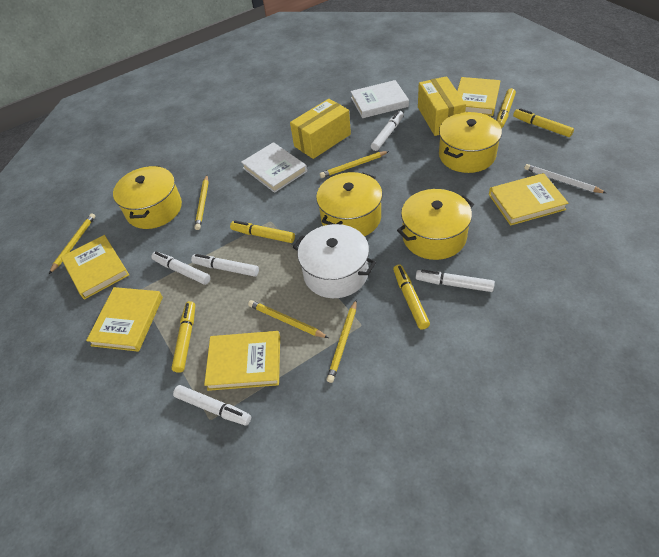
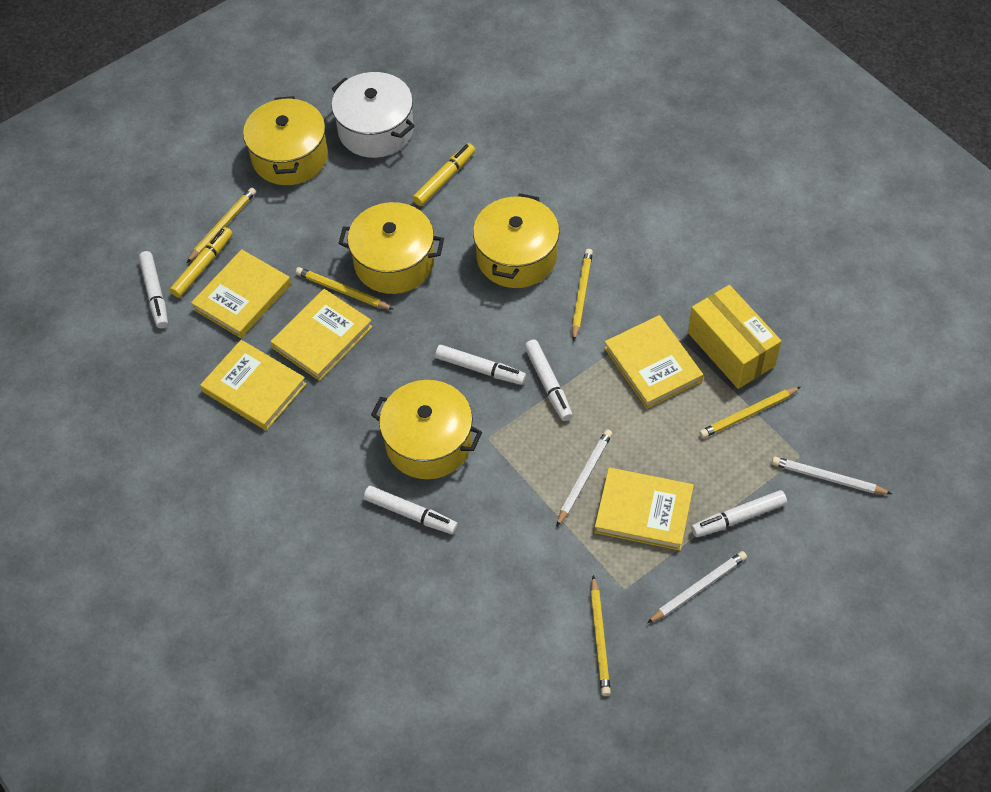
white book: 2 -> 0
white pencil: 1 -> 3
yellow box: 2 -> 1
yellow marker: 5 -> 2

